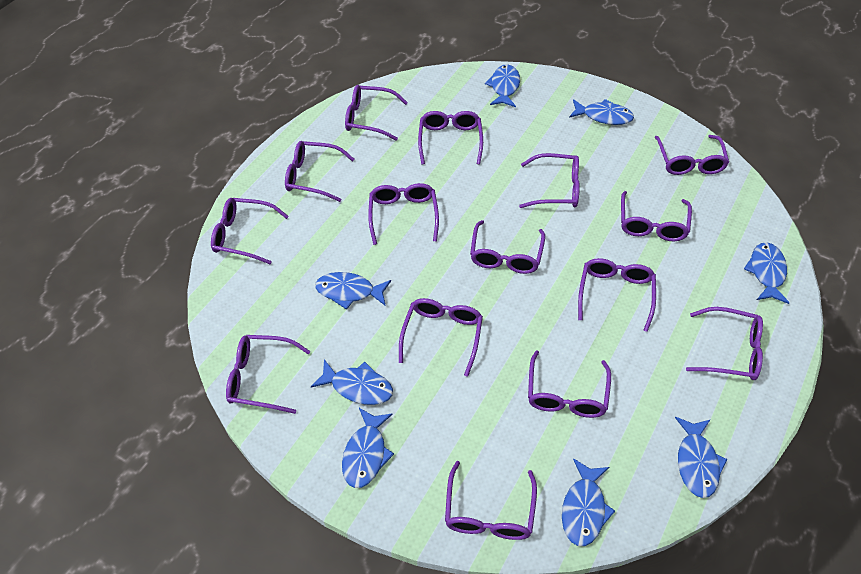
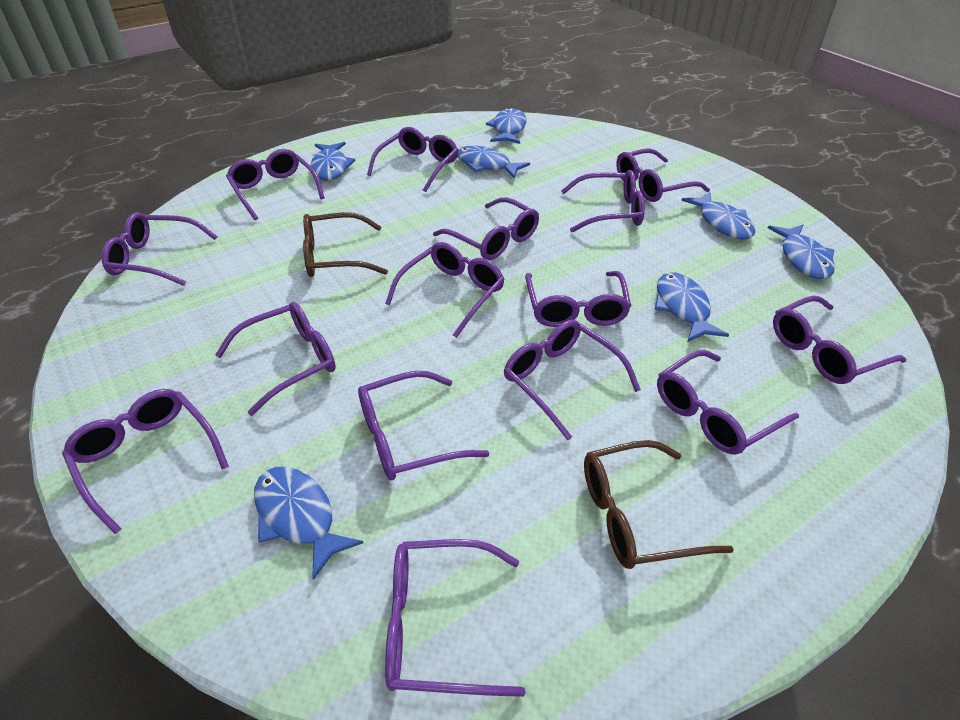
blue fish: 8 -> 7
brown glasses: 0 -> 2

